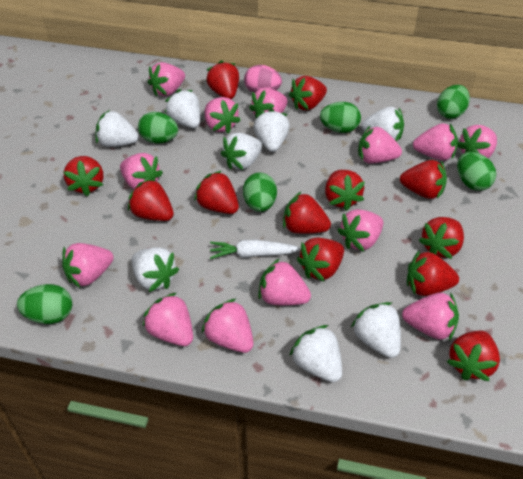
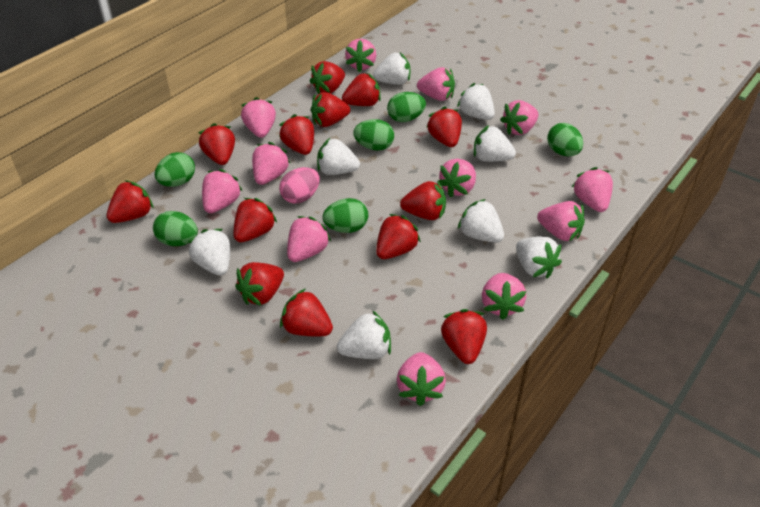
pink strawberry: 13 -> 12
red strawberry: 12 -> 13
white carrot: 1 -> 0

